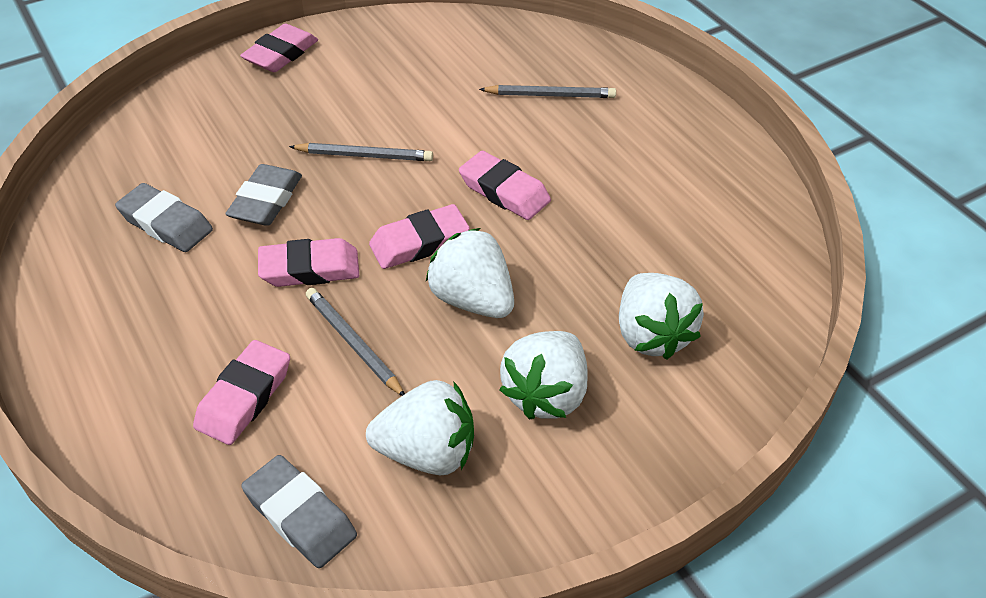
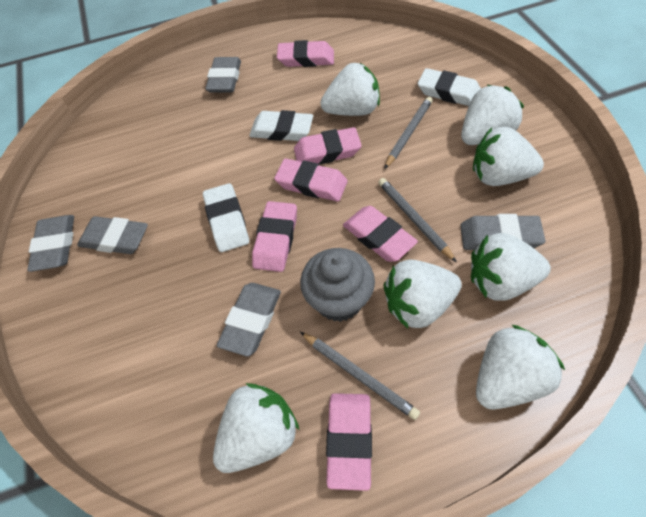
grey cupcake: 0 -> 1
grey eraser: 3 -> 5
pink eraser: 5 -> 6
white eraser: 0 -> 3
white strawberry: 4 -> 7

